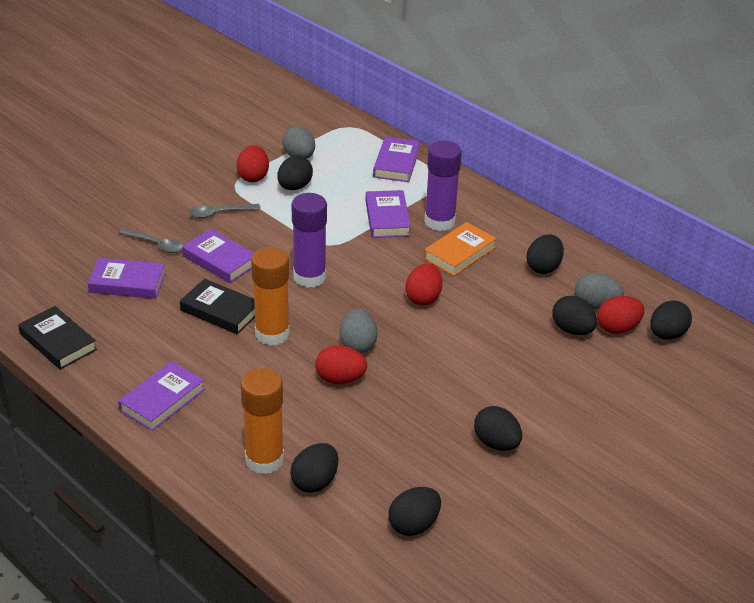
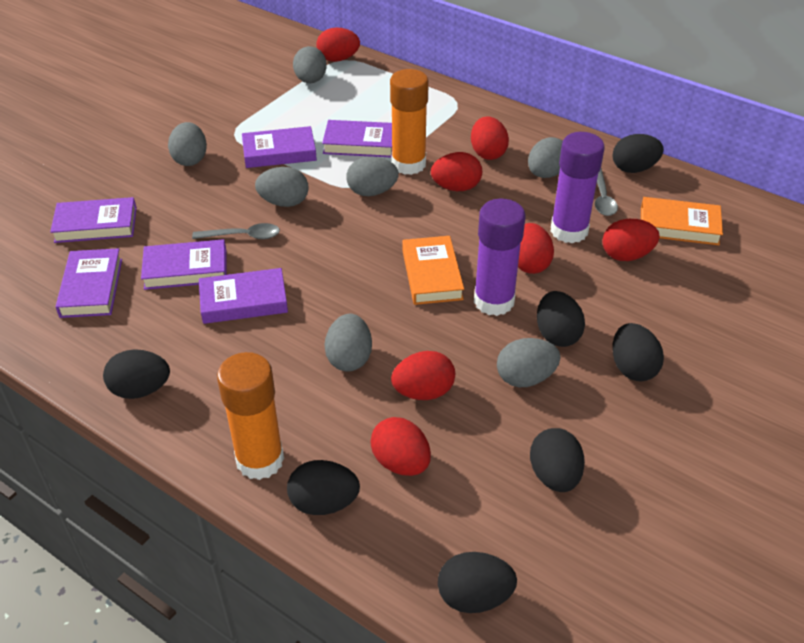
black book: 2 -> 0
grey egg: 3 -> 7
orange book: 1 -> 2
purple book: 5 -> 6
red egg: 4 -> 7

